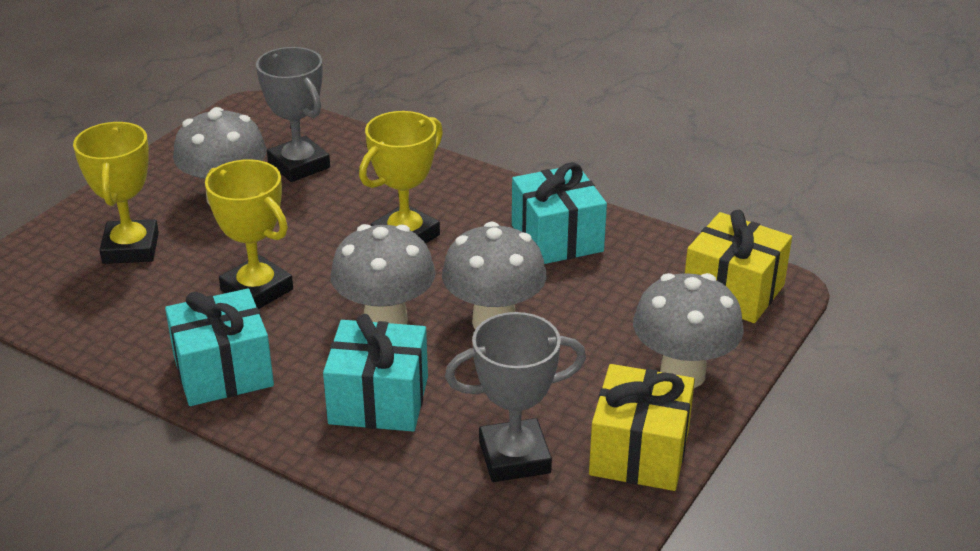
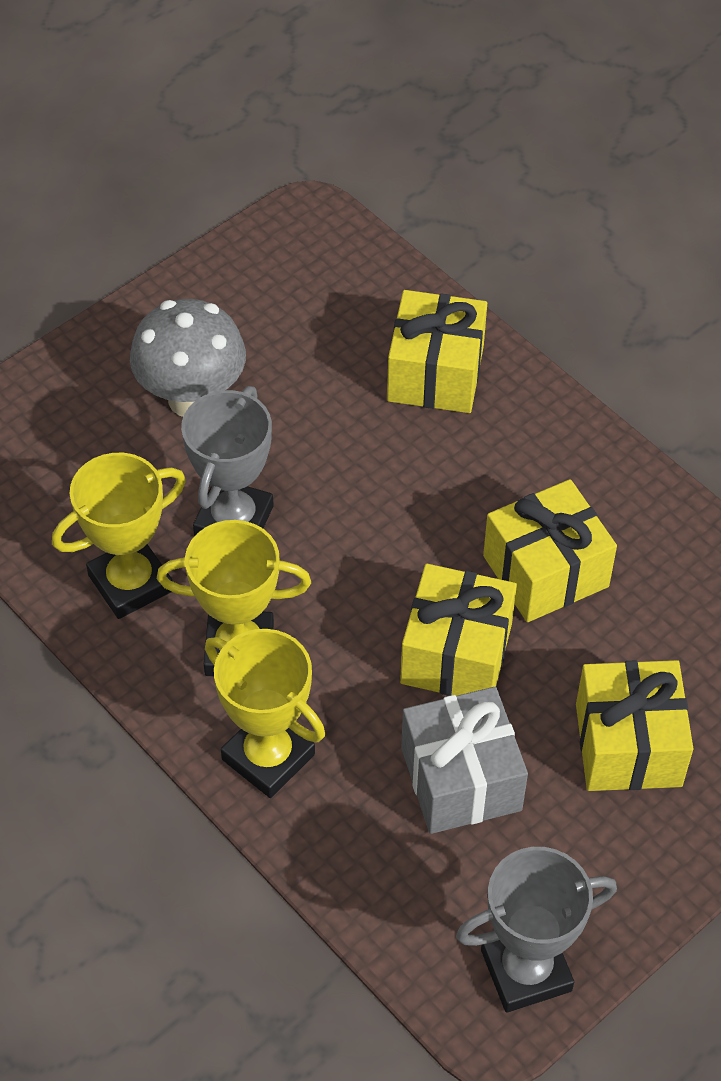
grey gift: 0 -> 1
grey mushroom: 4 -> 1
turquoise gift: 3 -> 0
yellow gift: 2 -> 4

